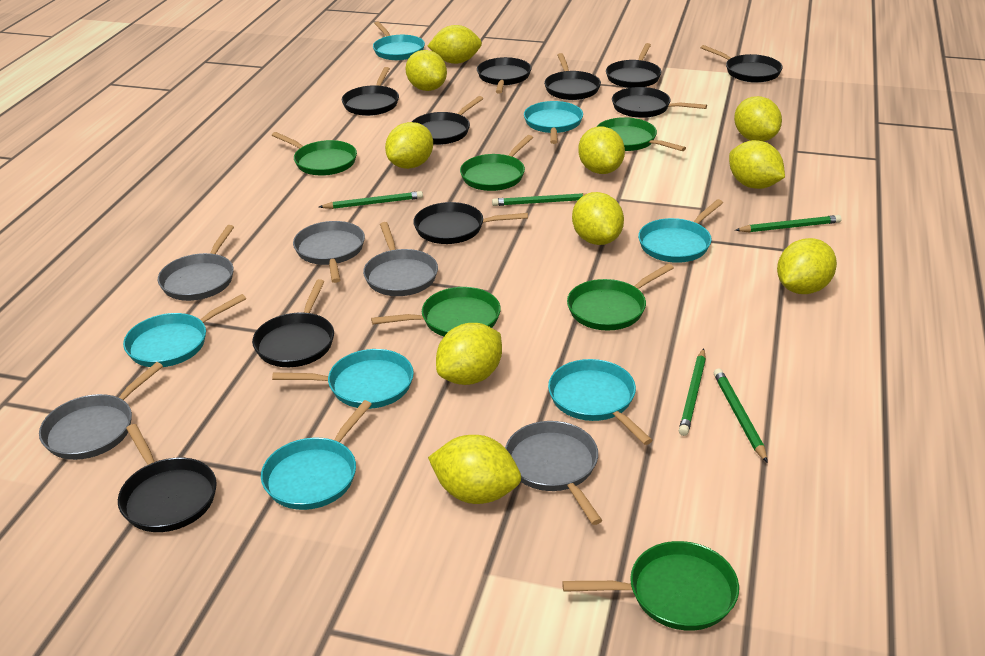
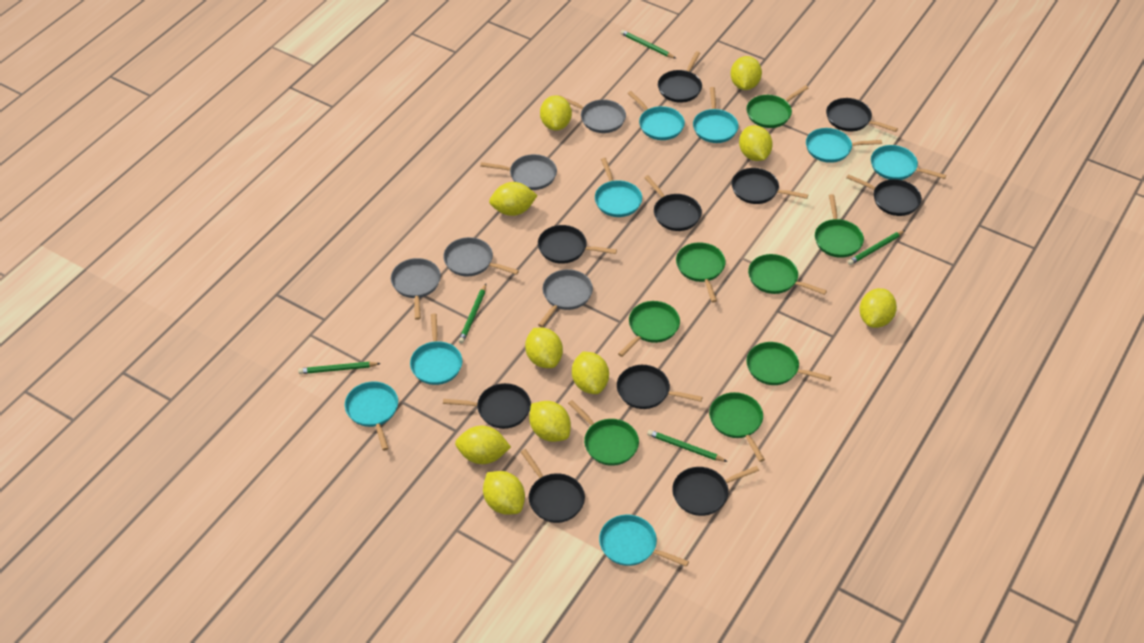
green pan: 6 -> 8
turquoise pan: 7 -> 8

